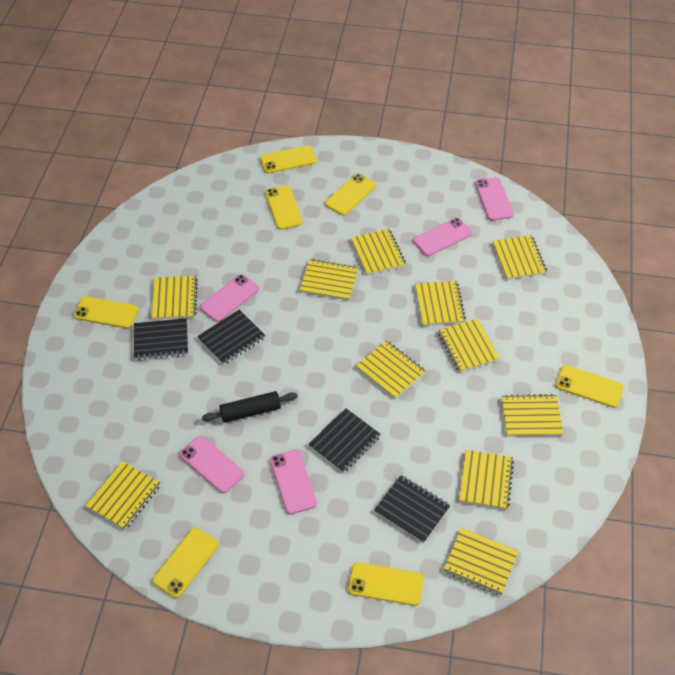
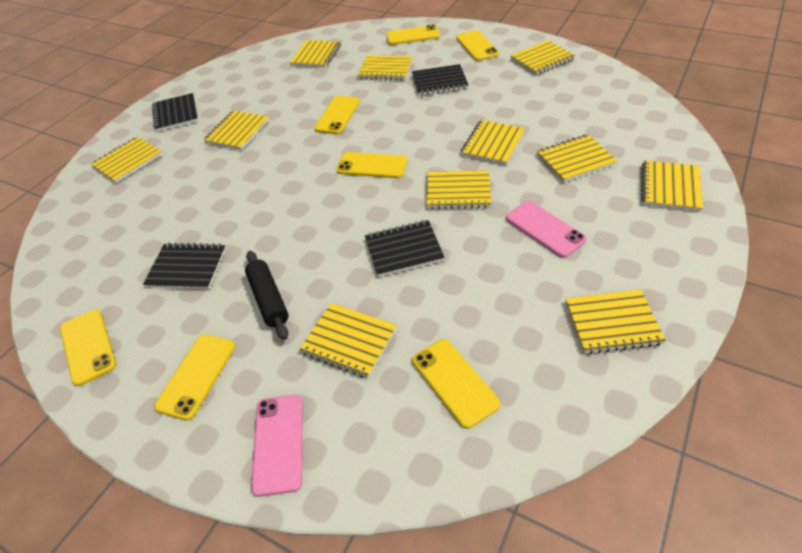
pink phone: 5 -> 2

